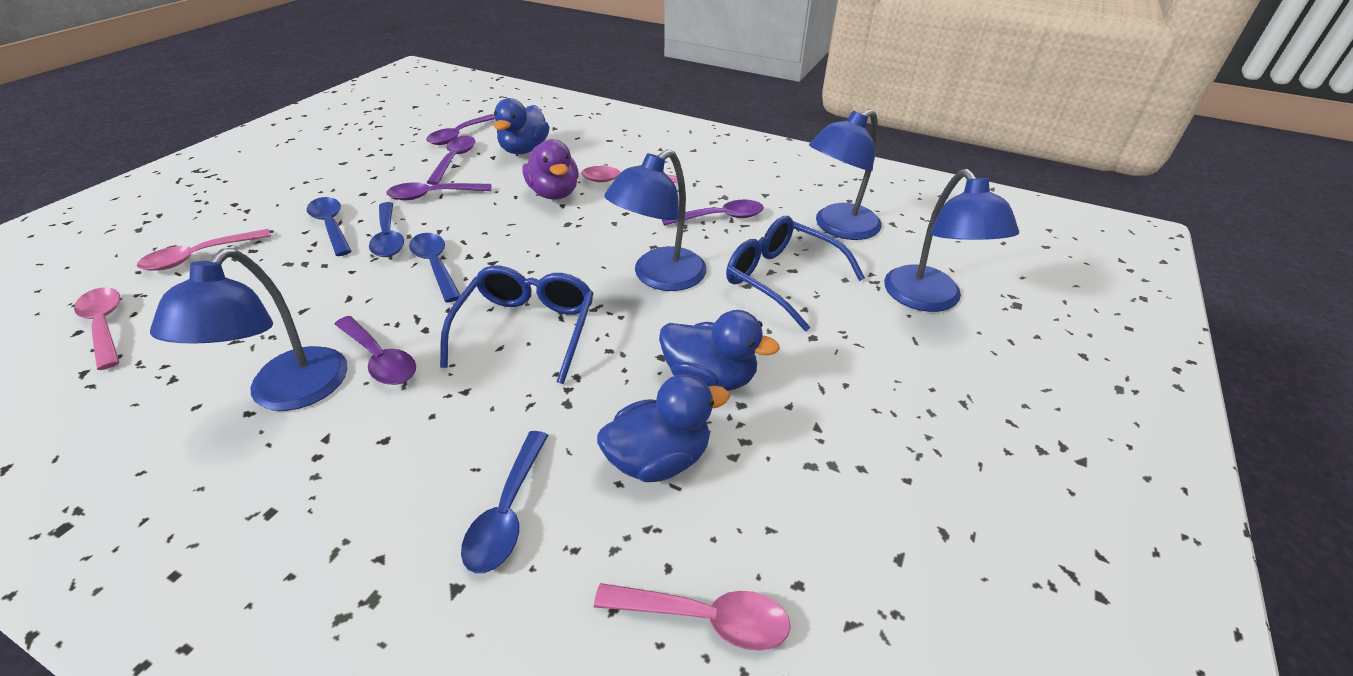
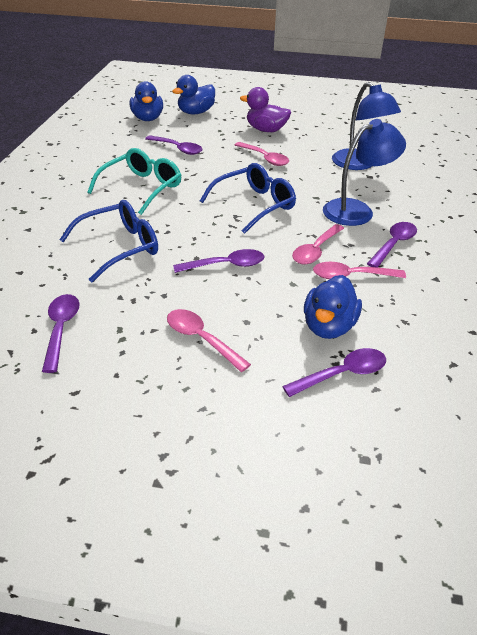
blue lamp: 4 -> 2
blue spoon: 4 -> 0
turquoise glasses: 0 -> 1

